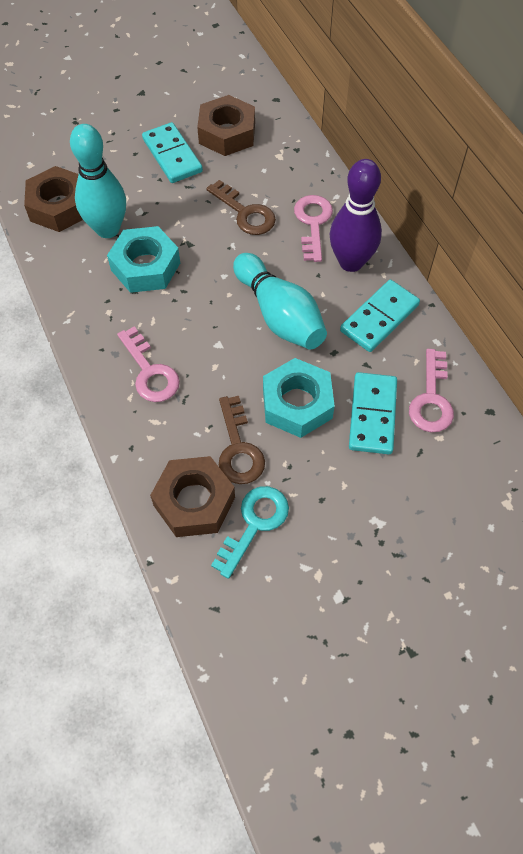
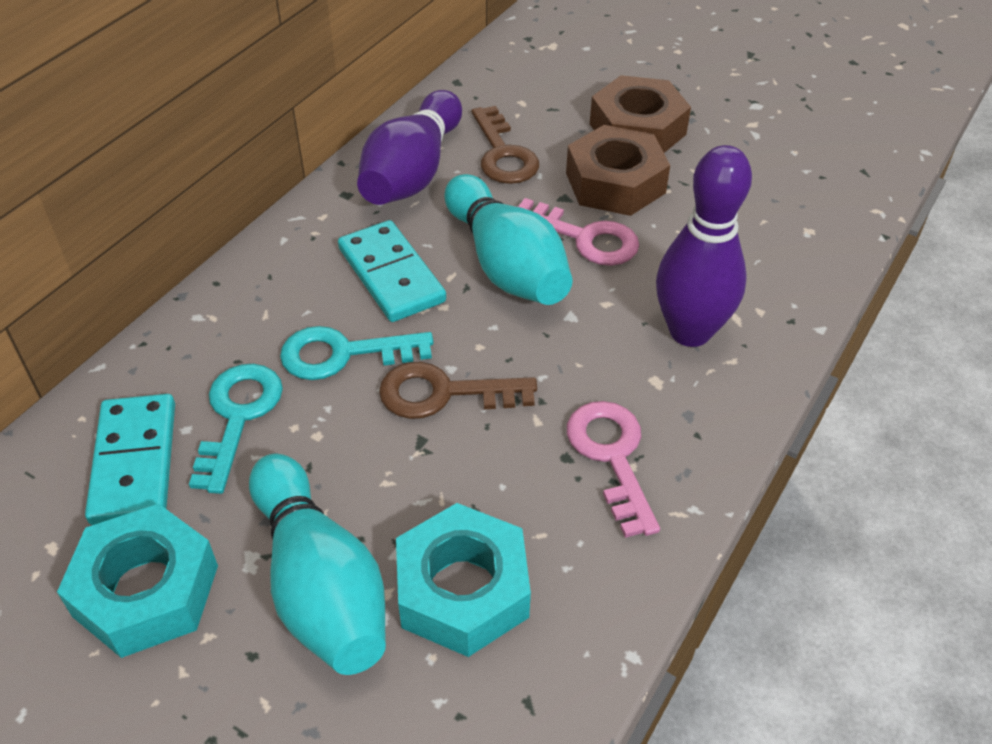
brown nut: 3 -> 2
pink key: 3 -> 2
purple bowling pin: 1 -> 2
turquoise domino: 3 -> 2
turquoise key: 1 -> 2

